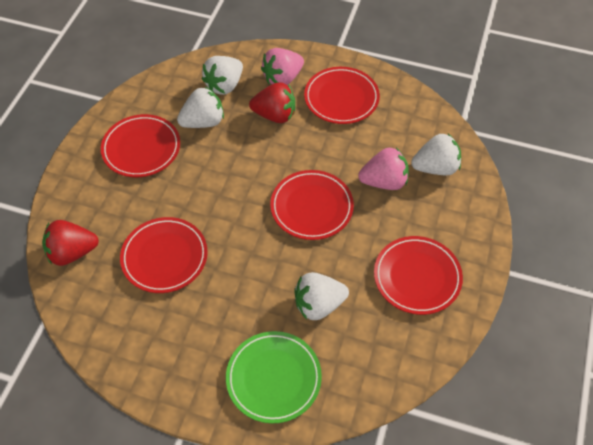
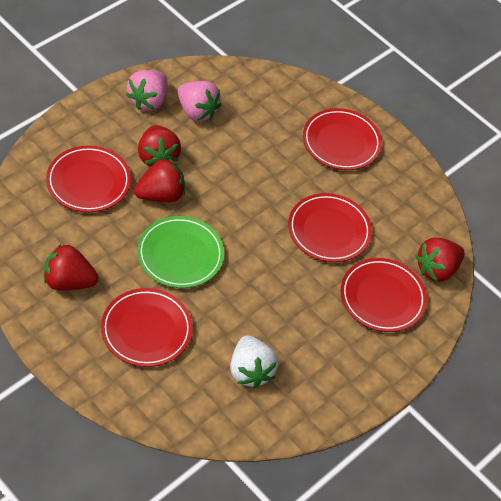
red strawberry: 2 -> 4
white strawberry: 4 -> 1

